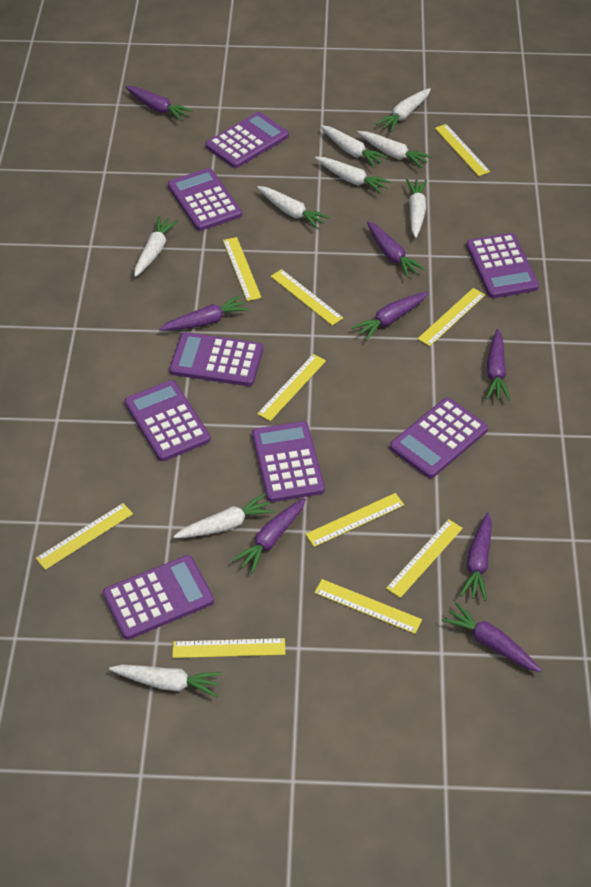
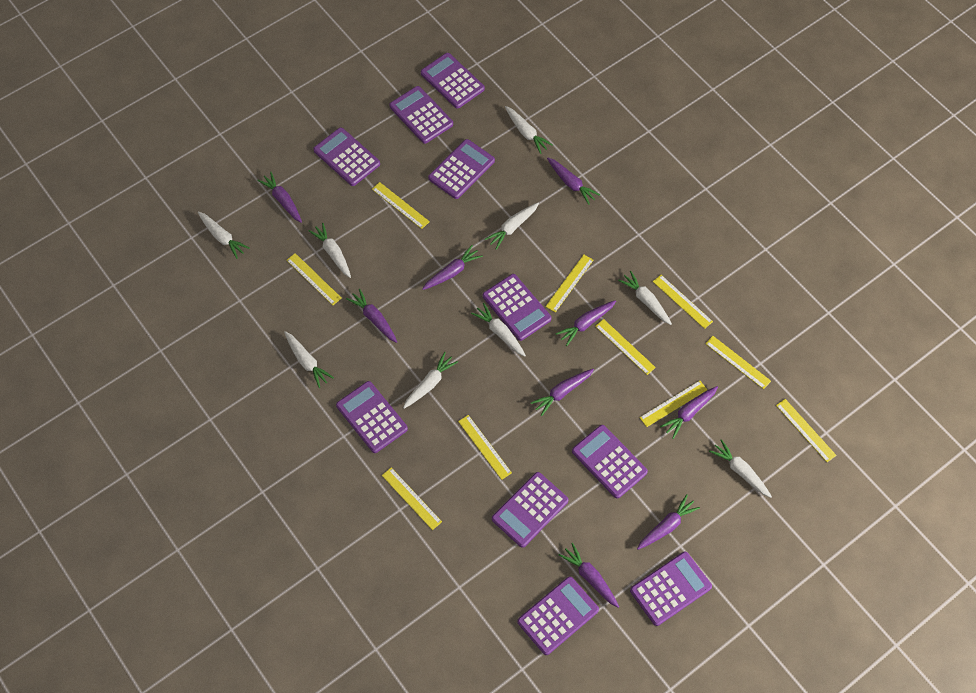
purple calculator: 8 -> 10
purple carrot: 8 -> 9

